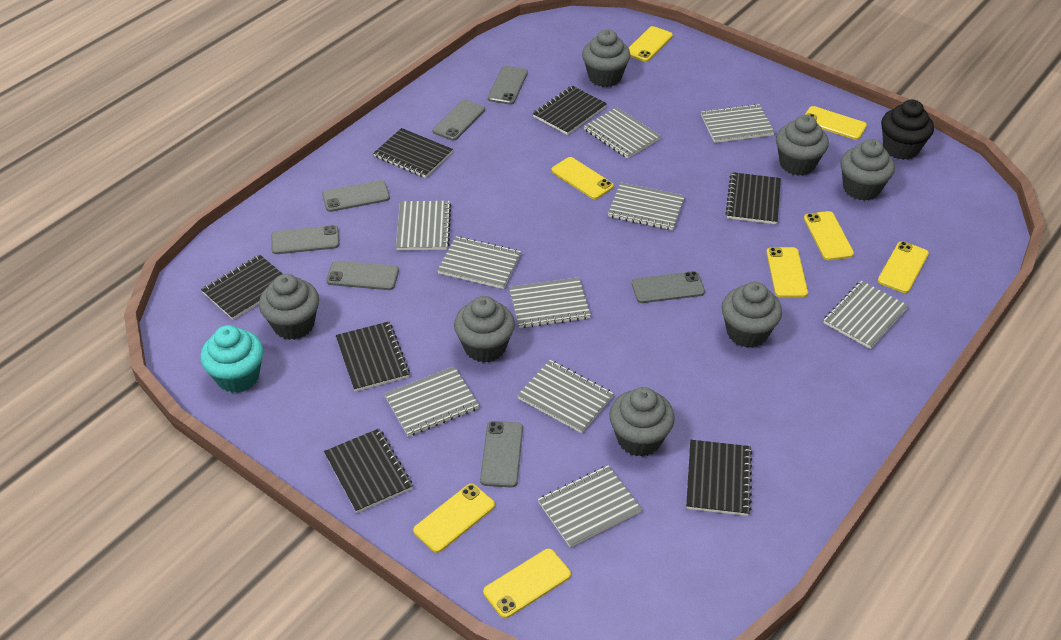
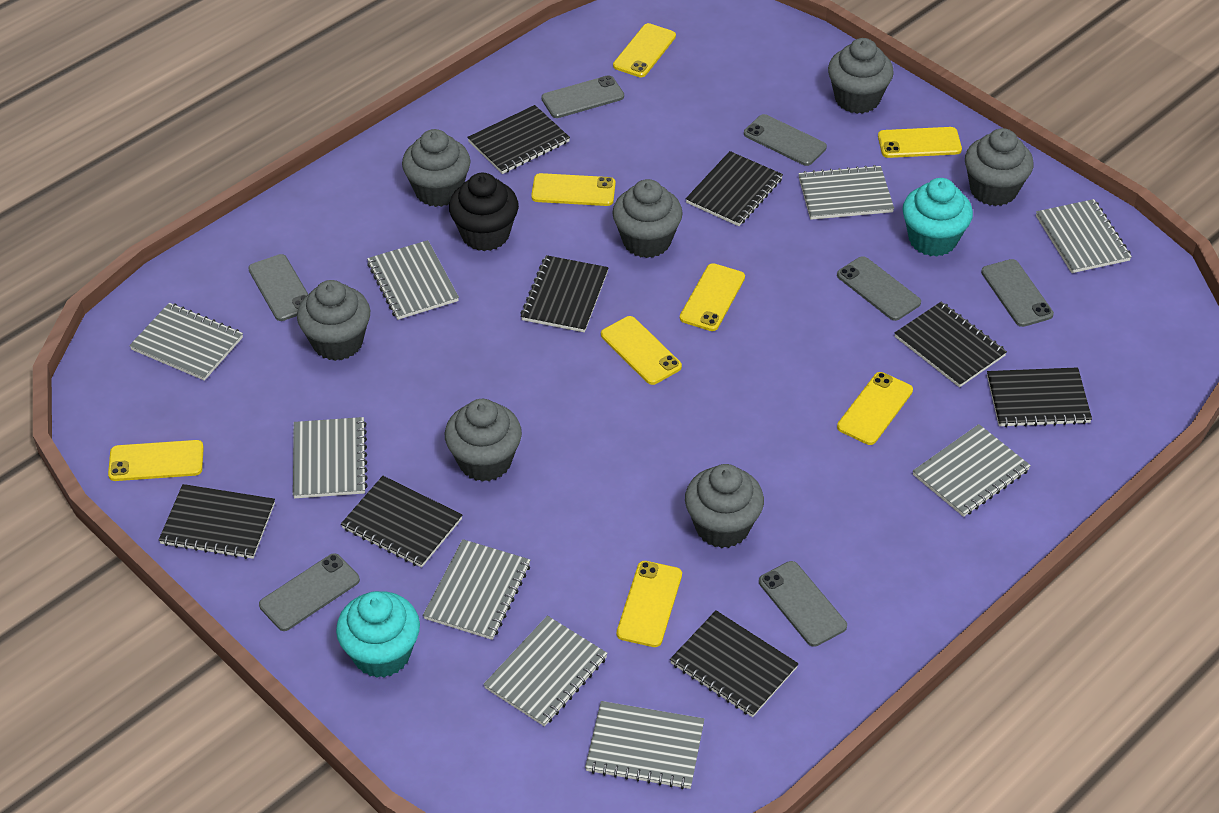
black notebook: 7 -> 8
grey notebook: 10 -> 9
turquoise cupcake: 1 -> 2

